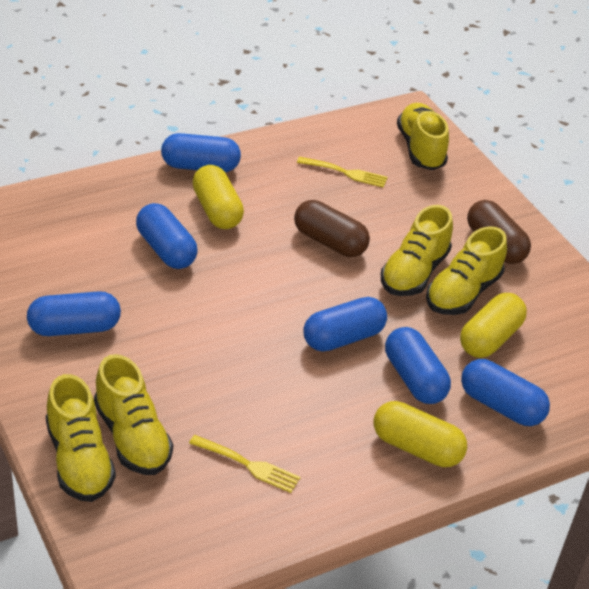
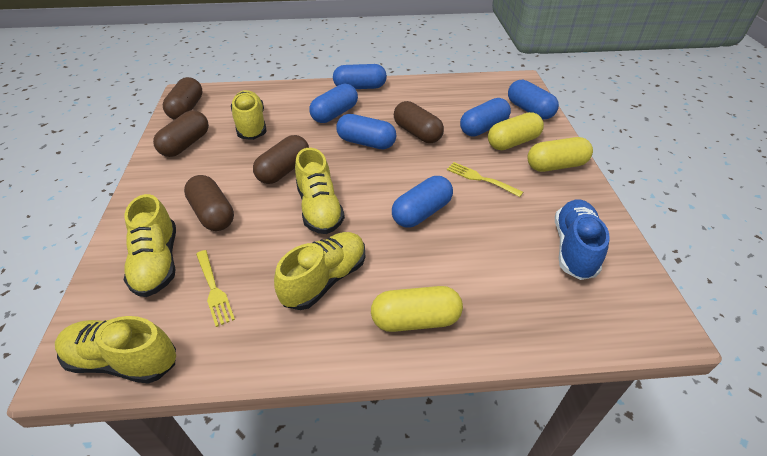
blue shoe: 0 -> 1
brown capsule: 2 -> 5

